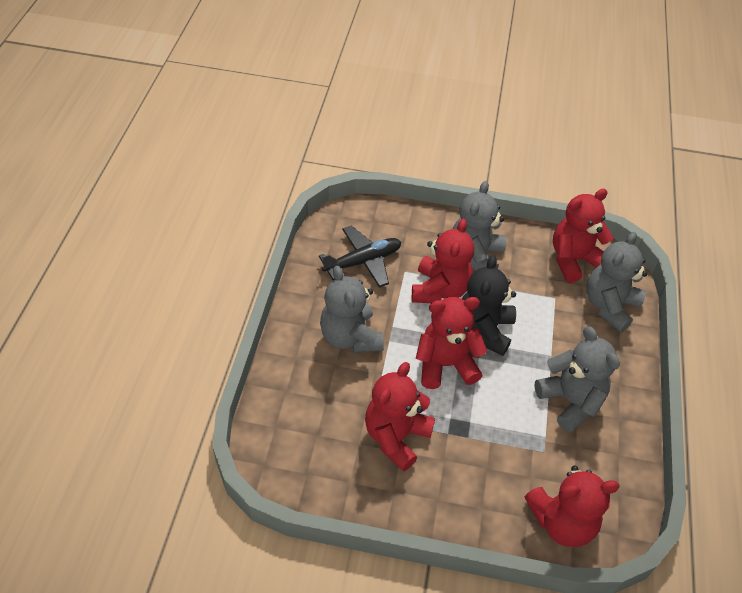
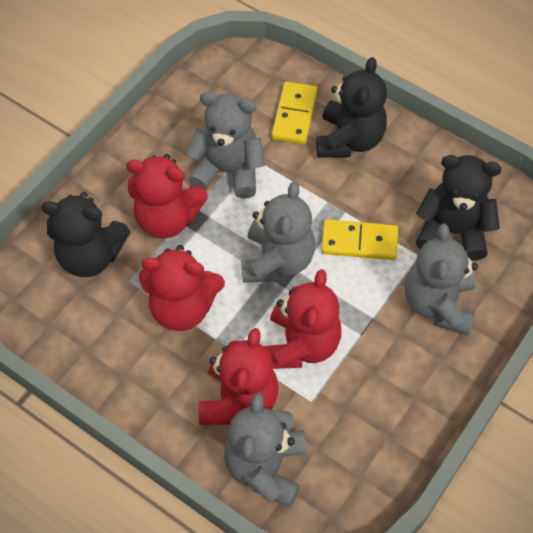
black plane: 1 -> 0
black teddy bear: 1 -> 3
red teddy bear: 5 -> 4
yellow domino: 0 -> 2

